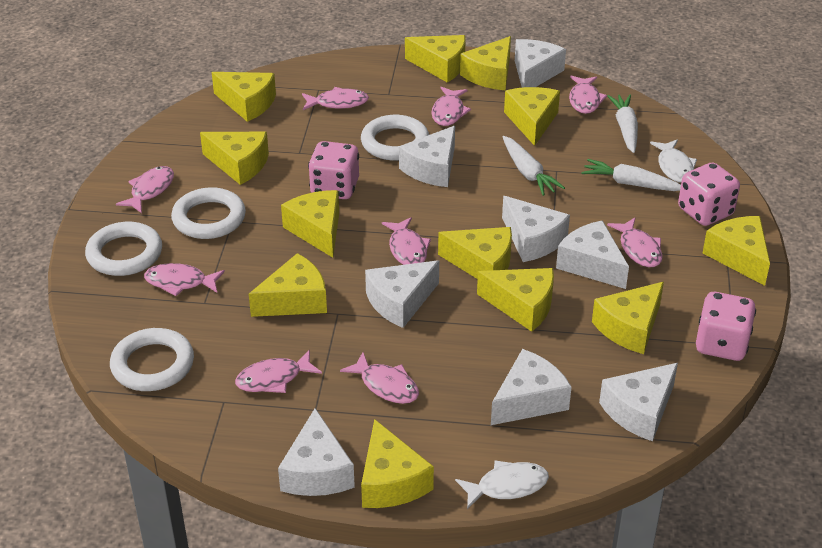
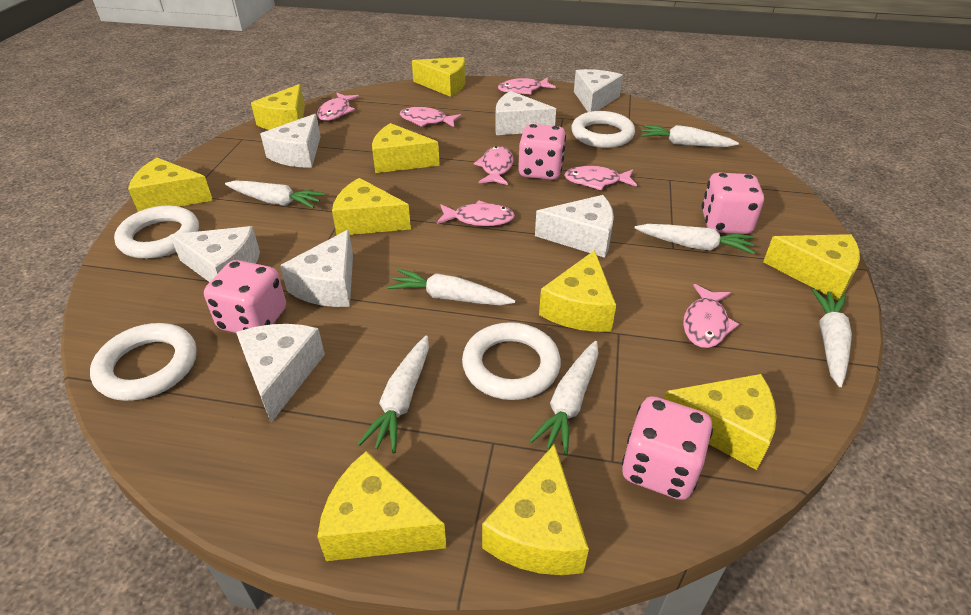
pink dice: 3 -> 4
pink fish: 9 -> 7
white carrot: 3 -> 7
white cheese: 8 -> 7
white fish: 2 -> 0
yellow cheese: 12 -> 10

